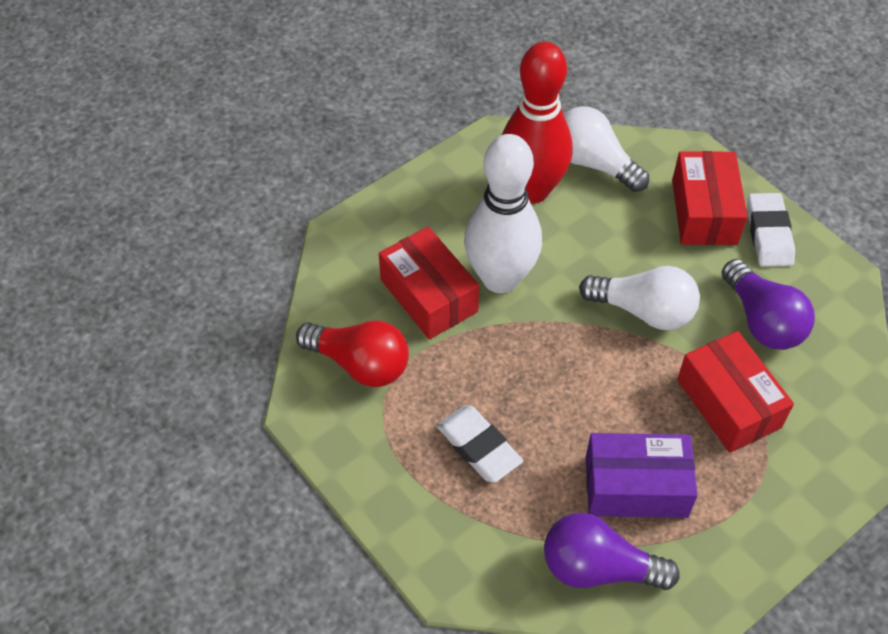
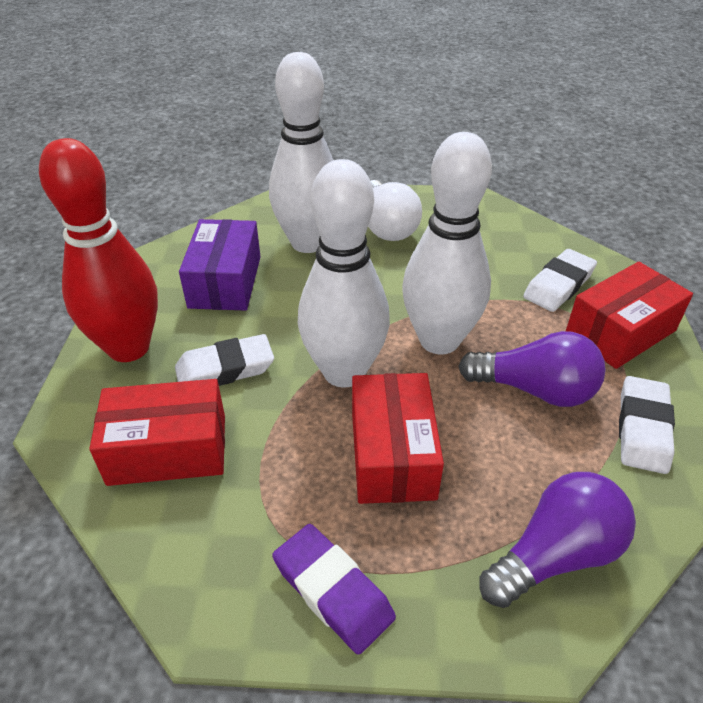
purple eraser: 0 -> 1
red light bulb: 1 -> 0
white bowling pin: 1 -> 3
white eraser: 2 -> 3
white light bulb: 2 -> 1

